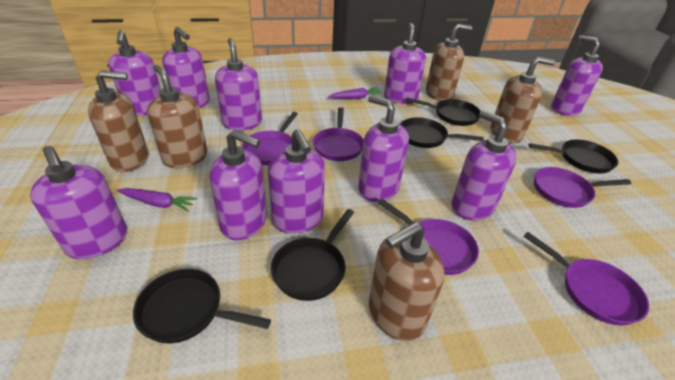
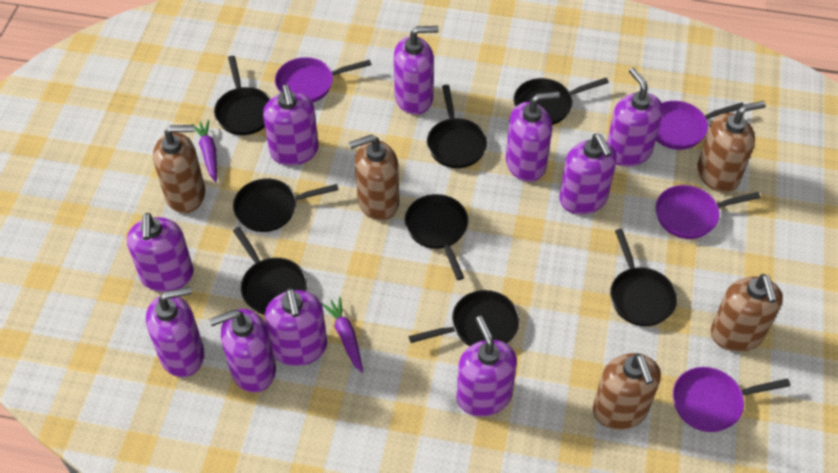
black pan: 5 -> 8
purple pan: 5 -> 4

